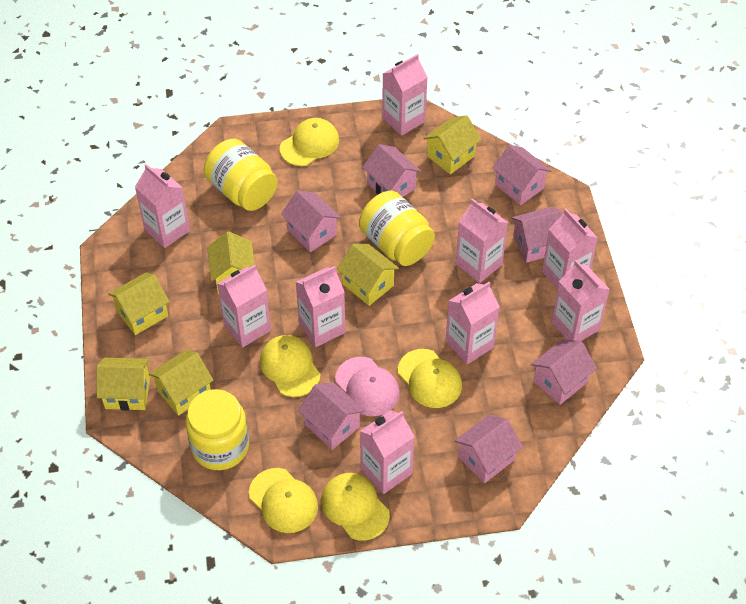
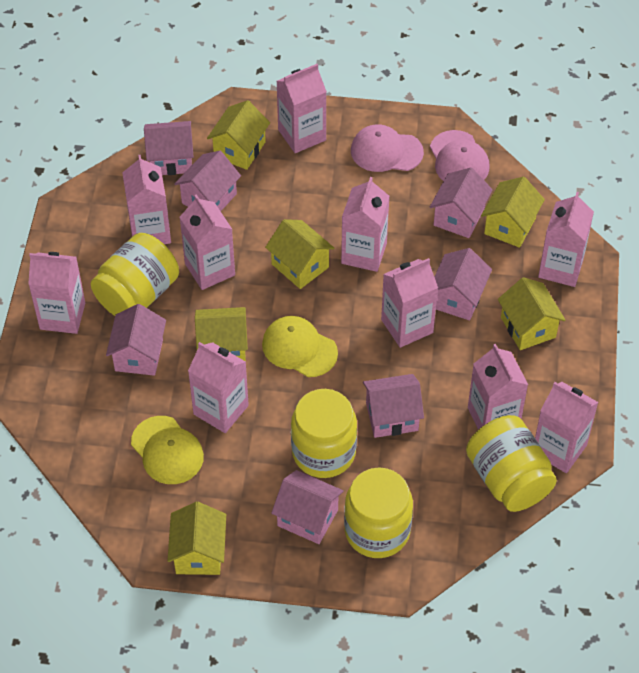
pink cap: 1 -> 2
pink carton: 9 -> 10
yellow cap: 5 -> 2
yellow jar: 3 -> 4

